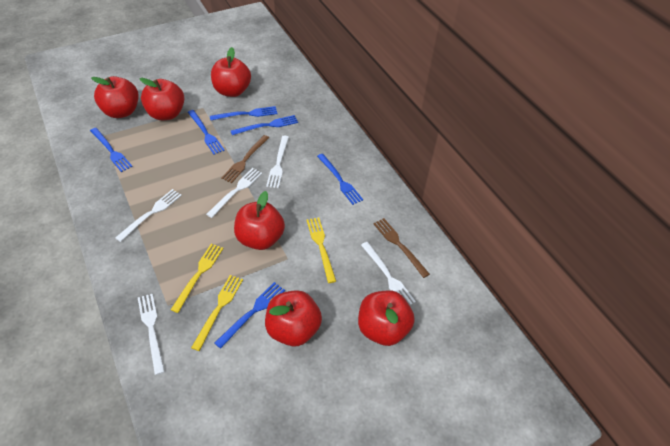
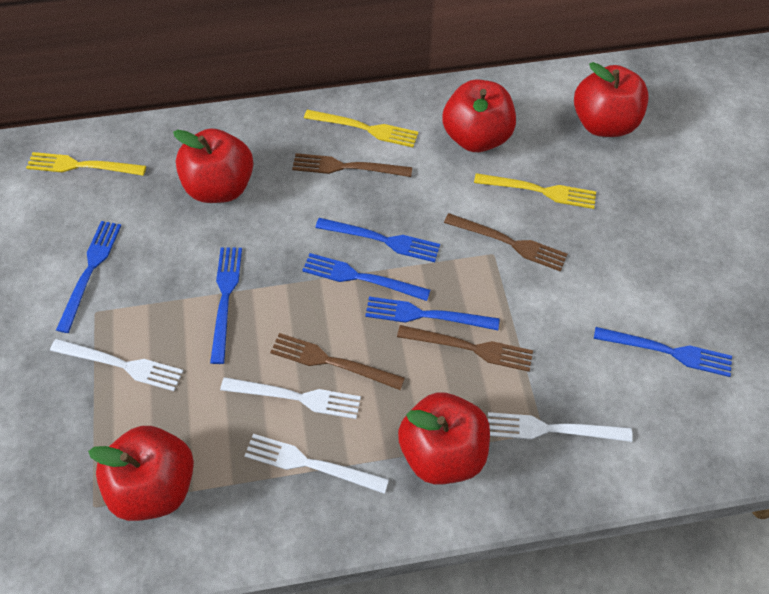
brown fork: 2 -> 4
red apple: 6 -> 5
white fork: 5 -> 4

